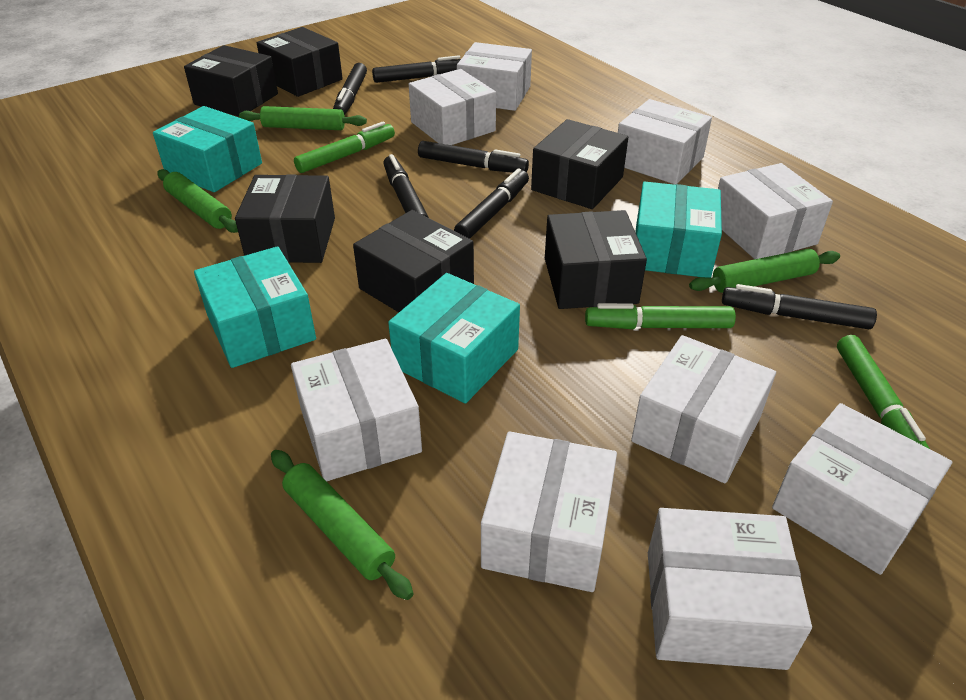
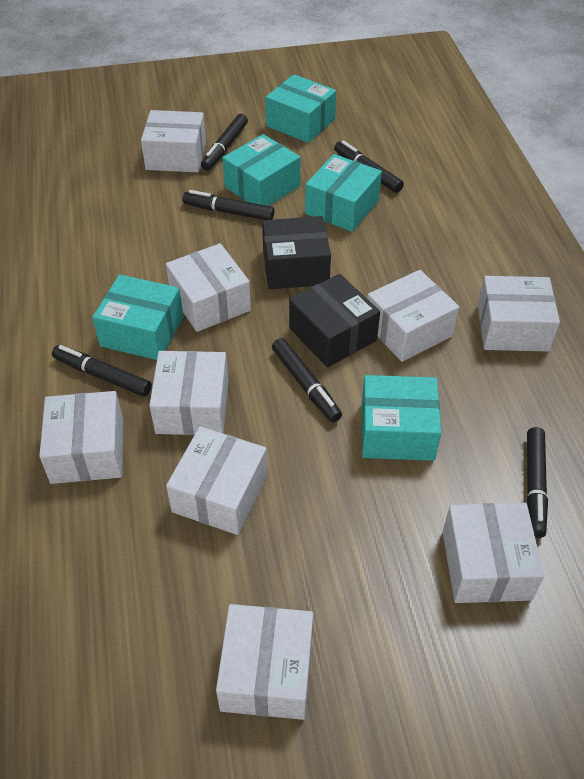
black box: 6 -> 2
green marker: 3 -> 0
green rolling pin: 4 -> 0
turquoise box: 4 -> 5

